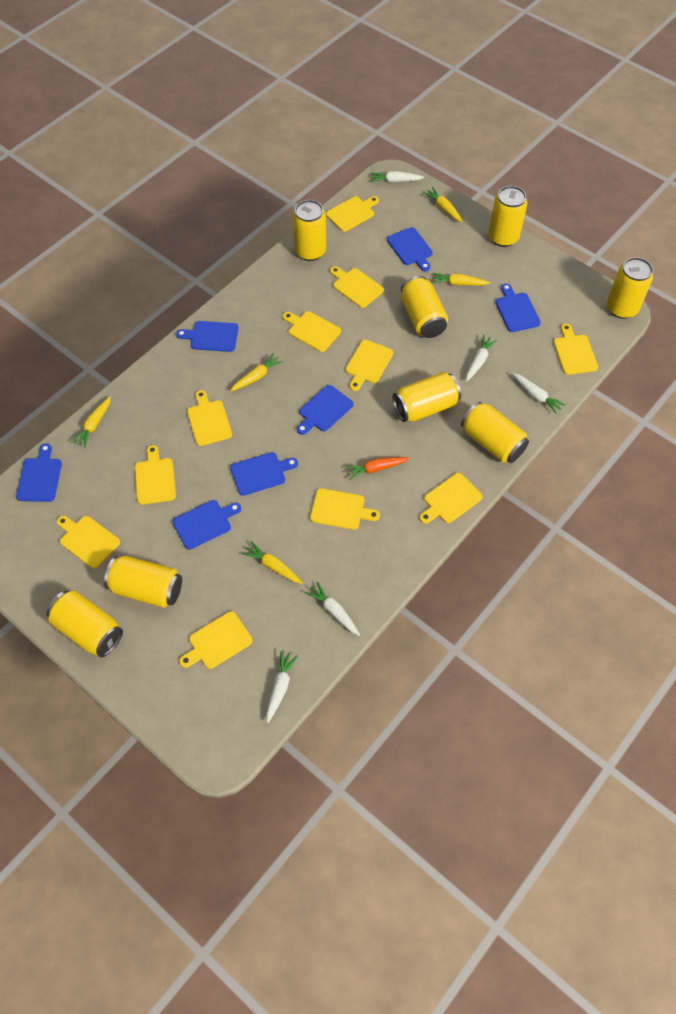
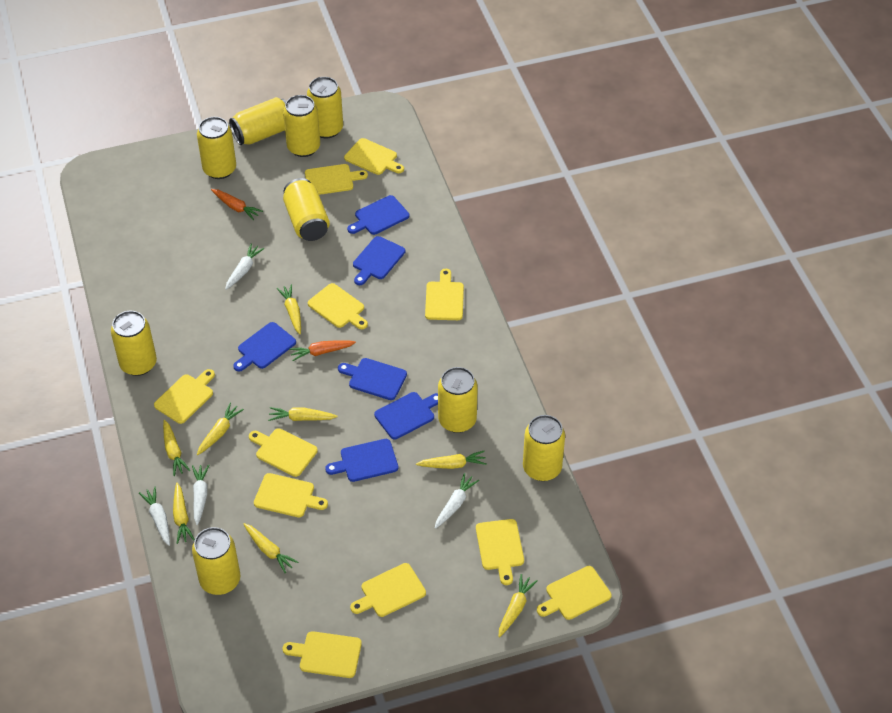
blue cutting board: 7 -> 6
orange carrot: 1 -> 2
white carrot: 5 -> 4
yellow can: 8 -> 9
yellow carrot: 5 -> 8

